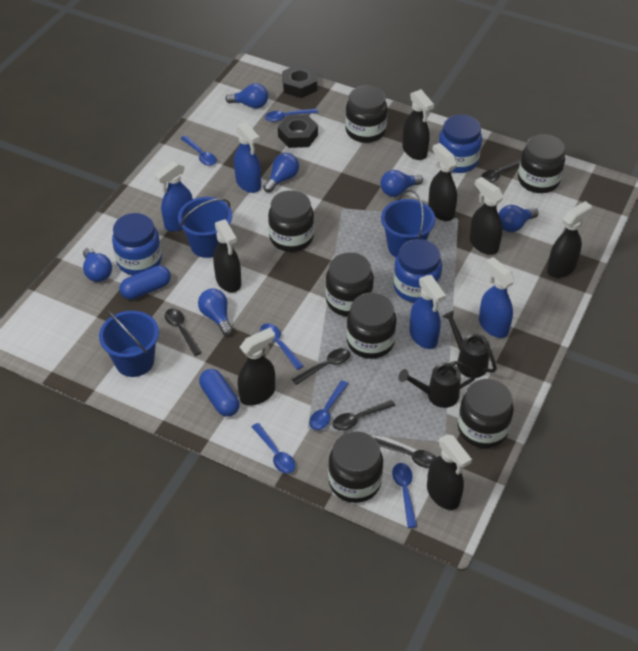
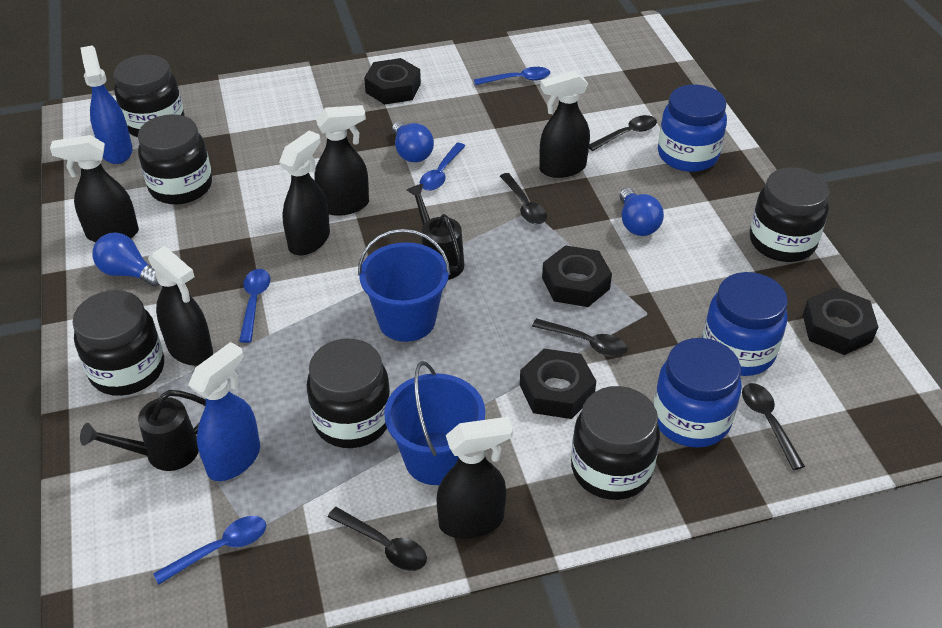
black jar: 7 -> 6
black nut: 2 -> 4
black spray bottle: 7 -> 6
blue bucket: 3 -> 2
blue capsule: 2 -> 0
blue light bulb: 6 -> 3
blue spoon: 6 -> 4
blue spray bottle: 4 -> 2

